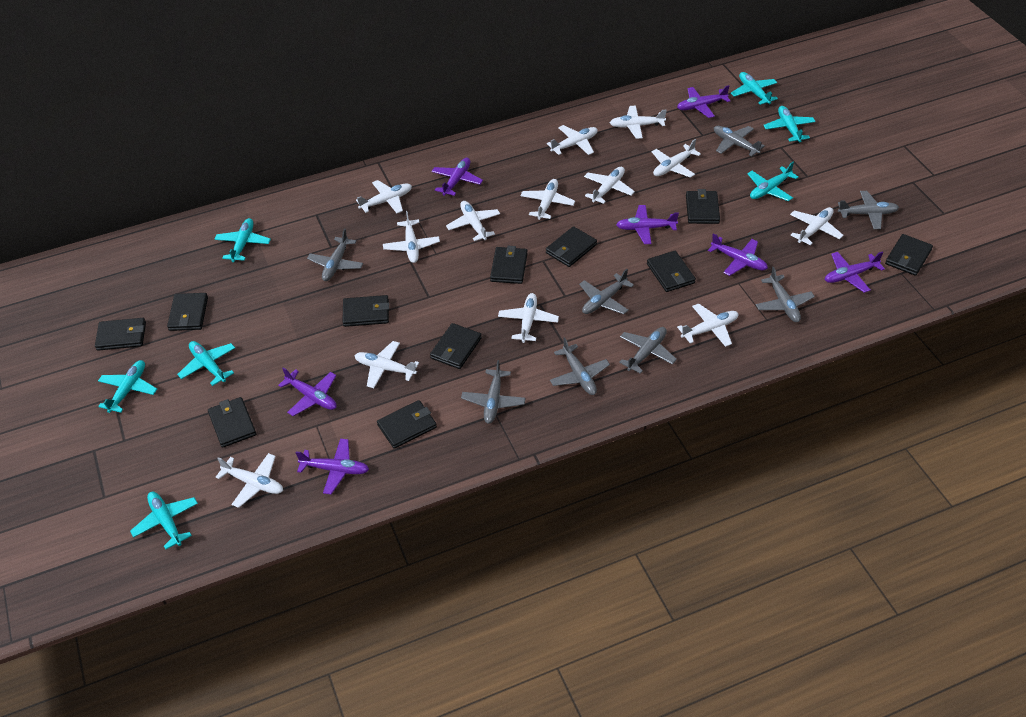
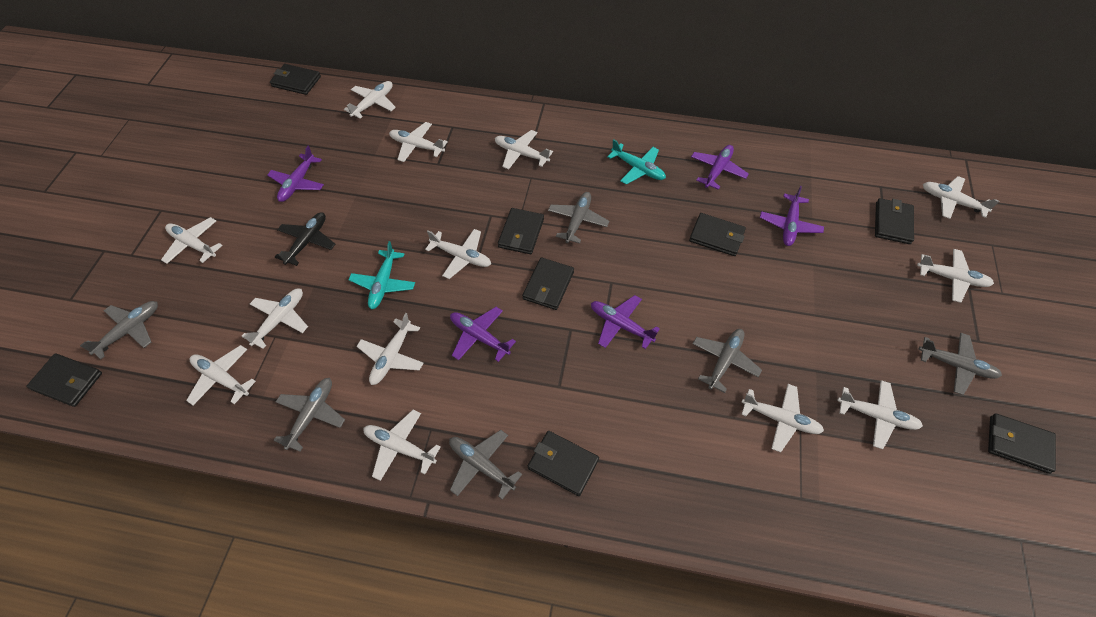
black plane: 0 -> 1
black wallet: 11 -> 8
grey plane: 8 -> 6
purple plane: 7 -> 5
turquoise plane: 7 -> 2

